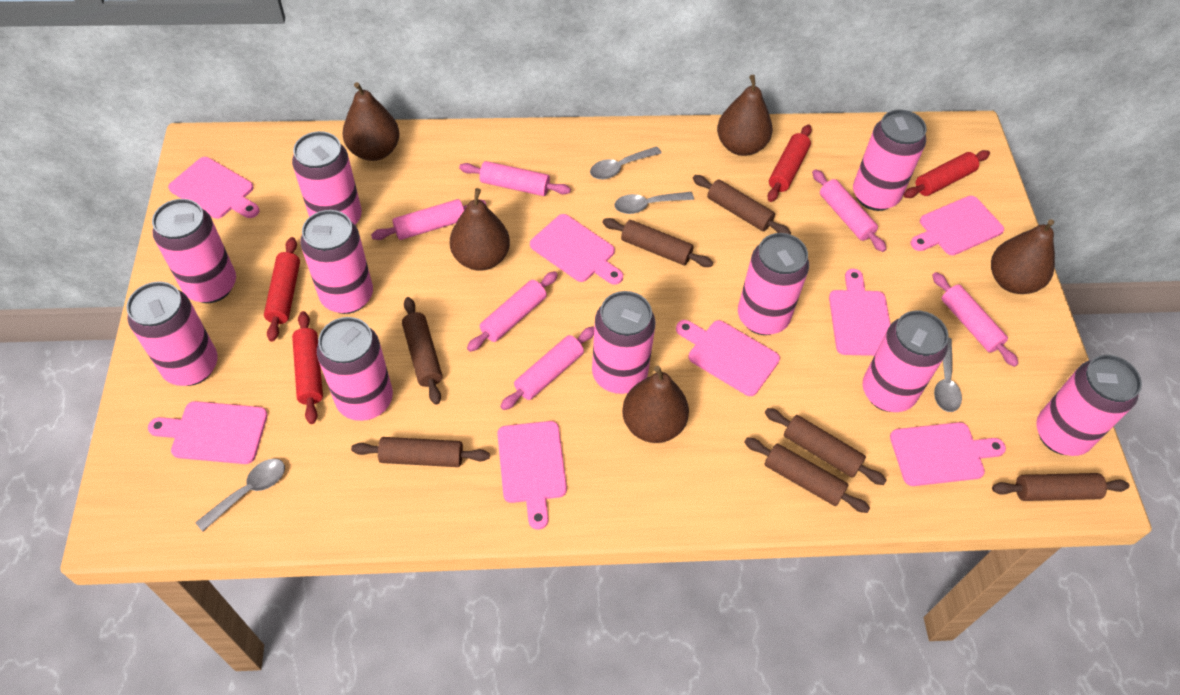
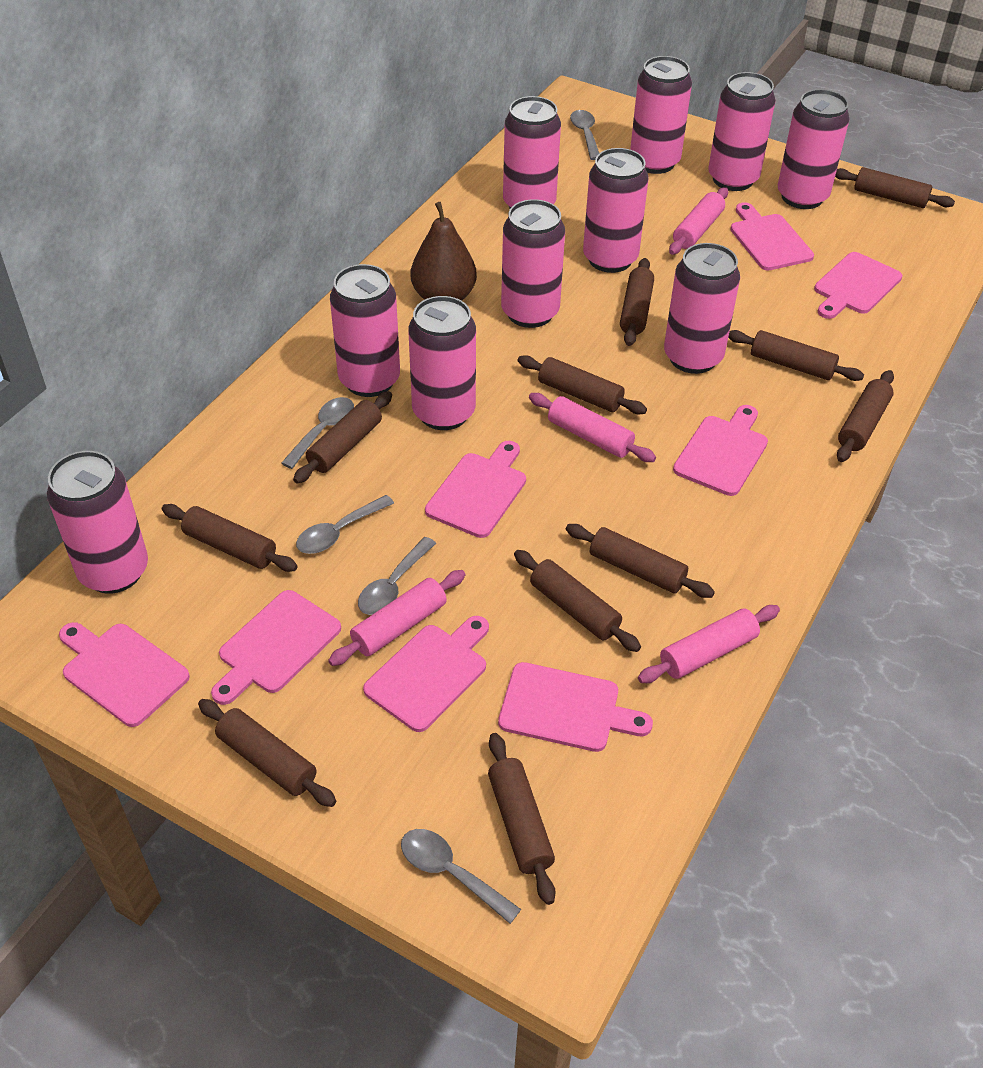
brown pear: 5 -> 1
brown rolling pin: 7 -> 11
grey spoon: 4 -> 5
pink rolling pin: 6 -> 4
red rolling pin: 4 -> 0

